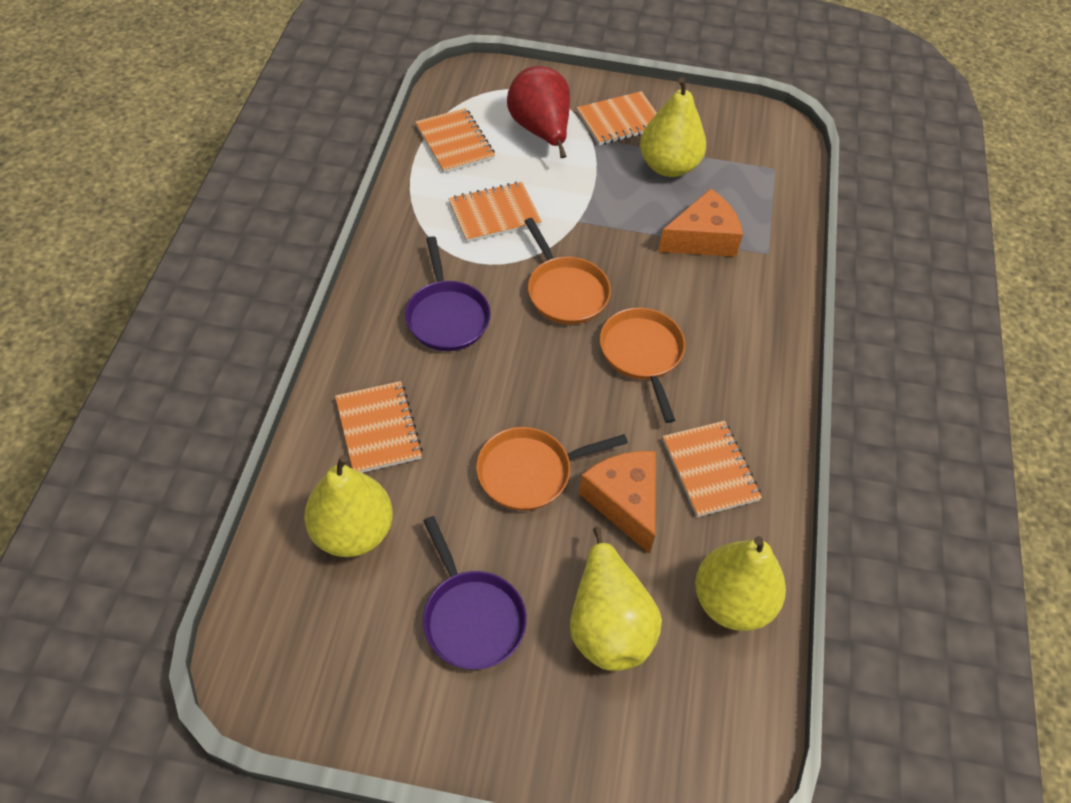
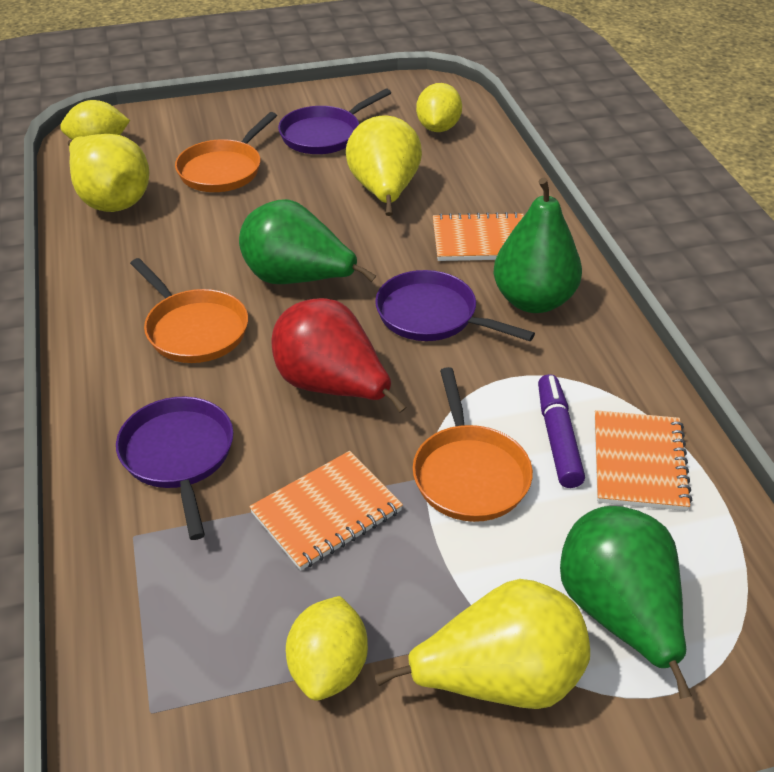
green pear: 0 -> 3
orange cheese: 2 -> 0
orange notebook: 5 -> 3
purple marker: 0 -> 1
purple pan: 2 -> 3
yellow lemon: 0 -> 3
yellow pear: 4 -> 3

